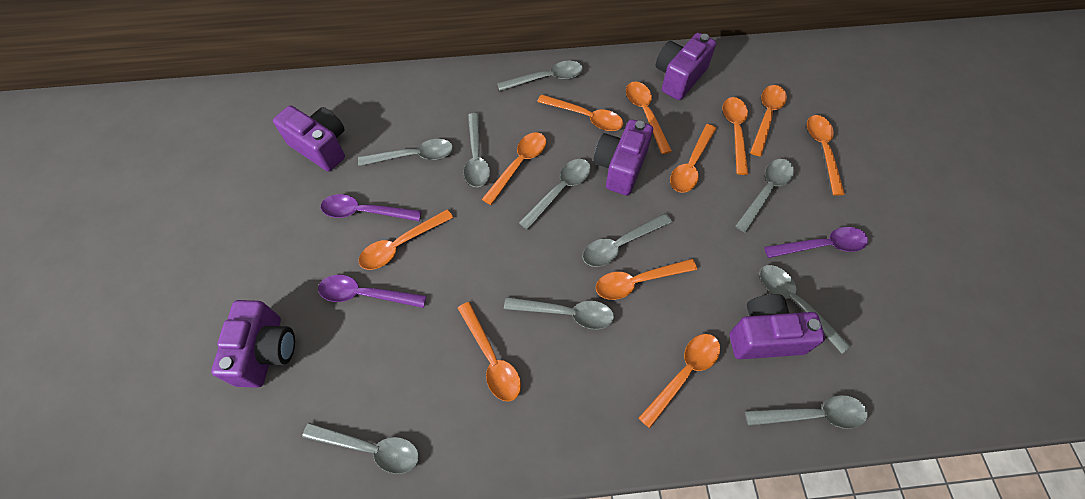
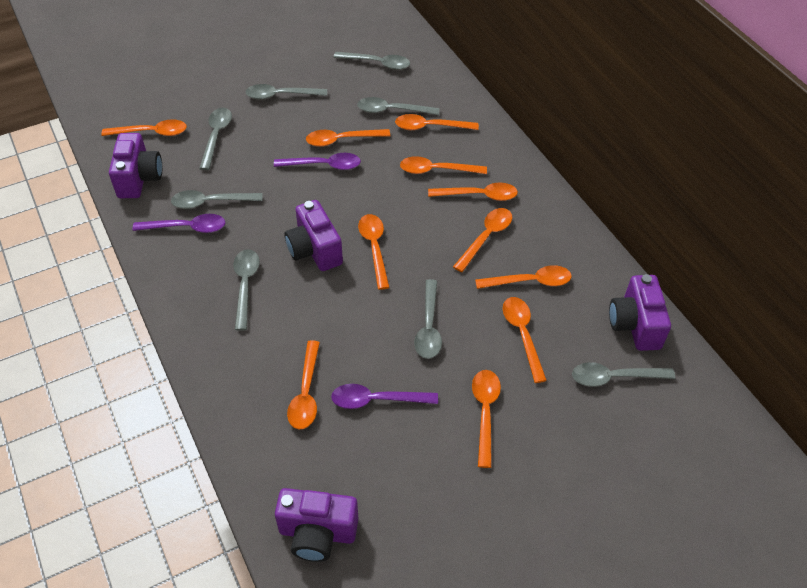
grey spoon: 10 -> 8
purple camera: 5 -> 4

